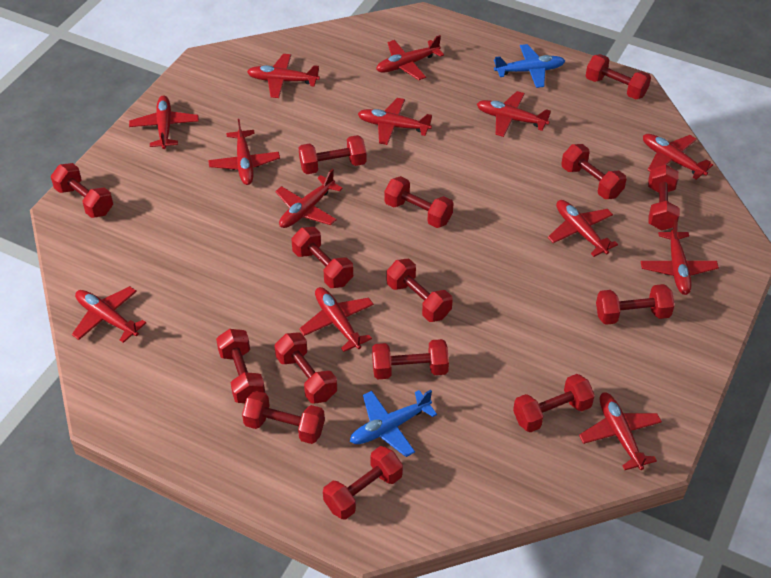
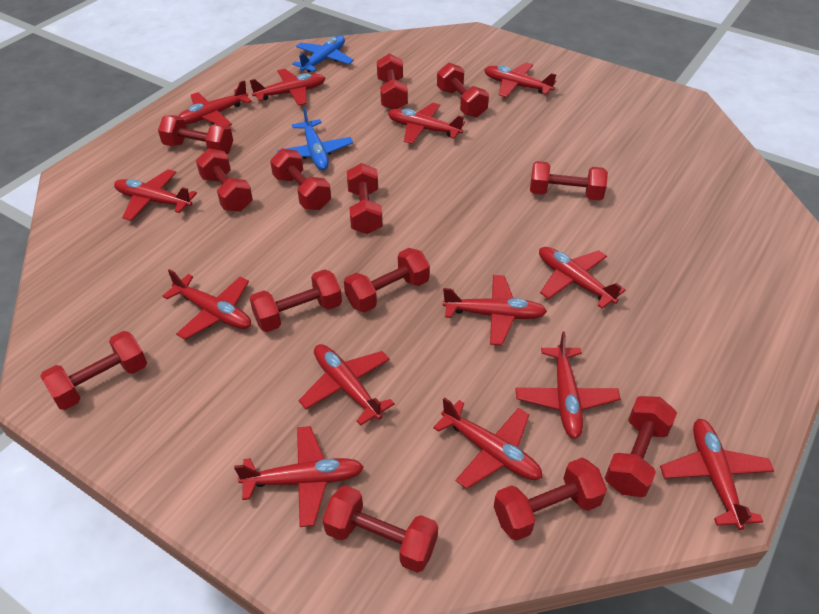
red dumbbell: 15 -> 13

